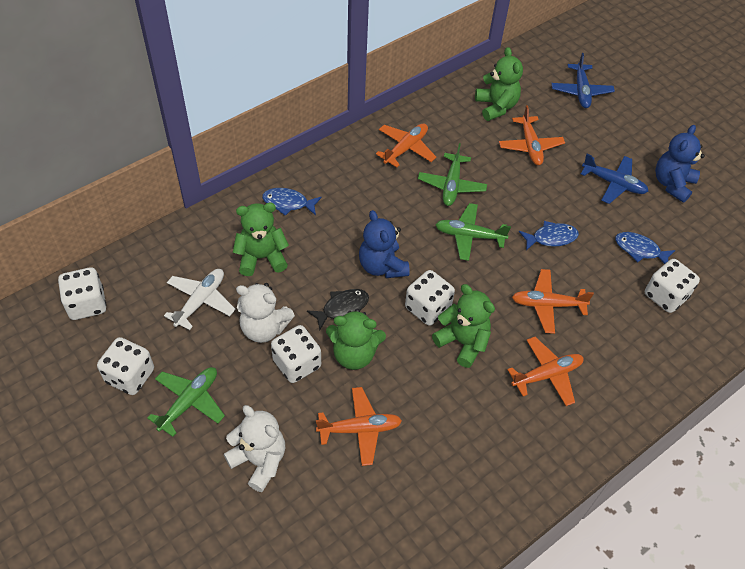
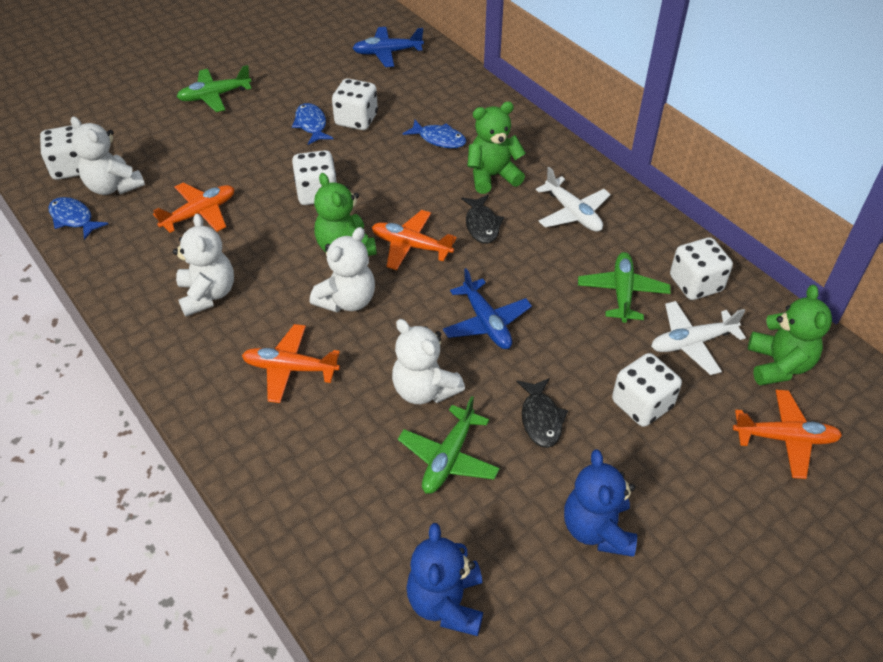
black fish: 1 -> 2
green teddy bear: 4 -> 3
orange plane: 5 -> 4
white plane: 1 -> 2
white teddy bear: 2 -> 4

